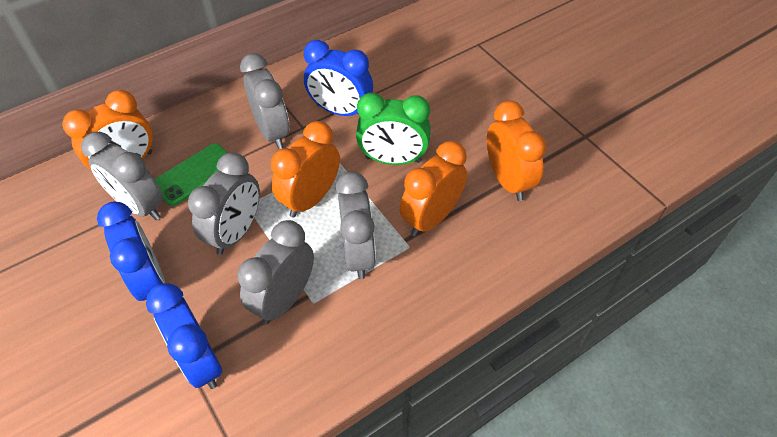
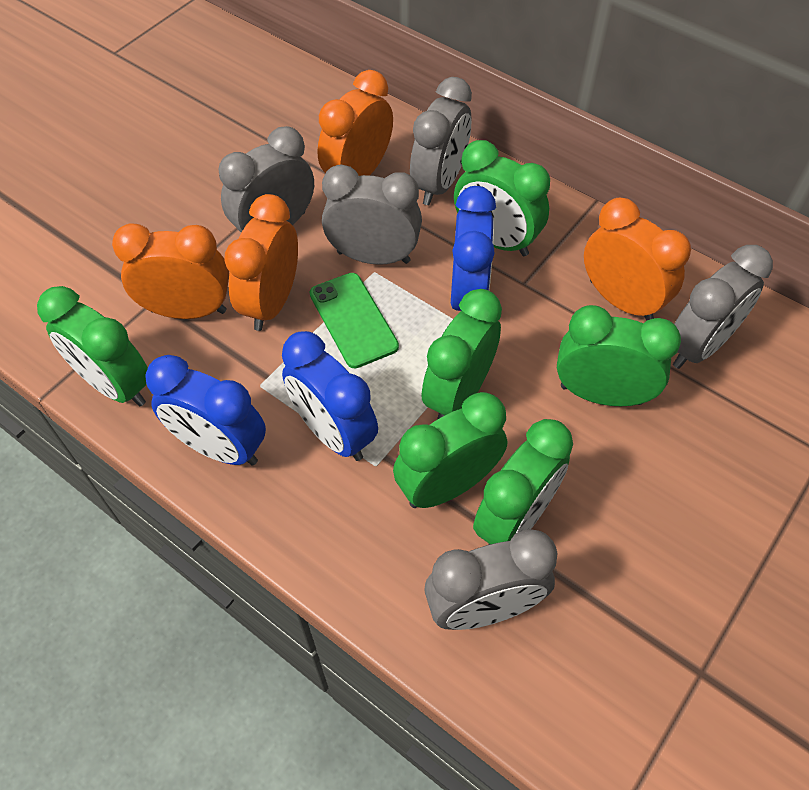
green clock: 1 -> 6

